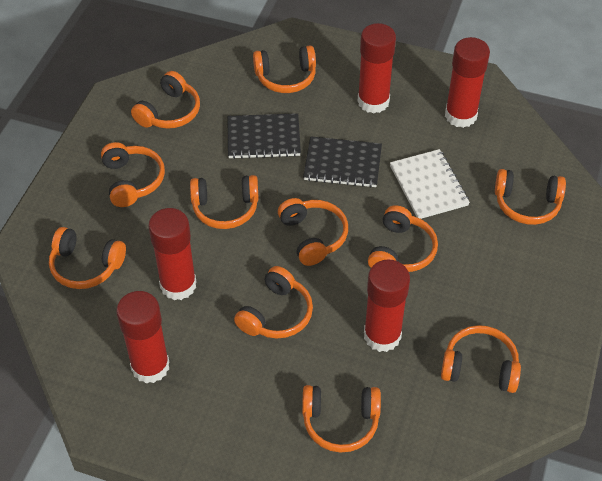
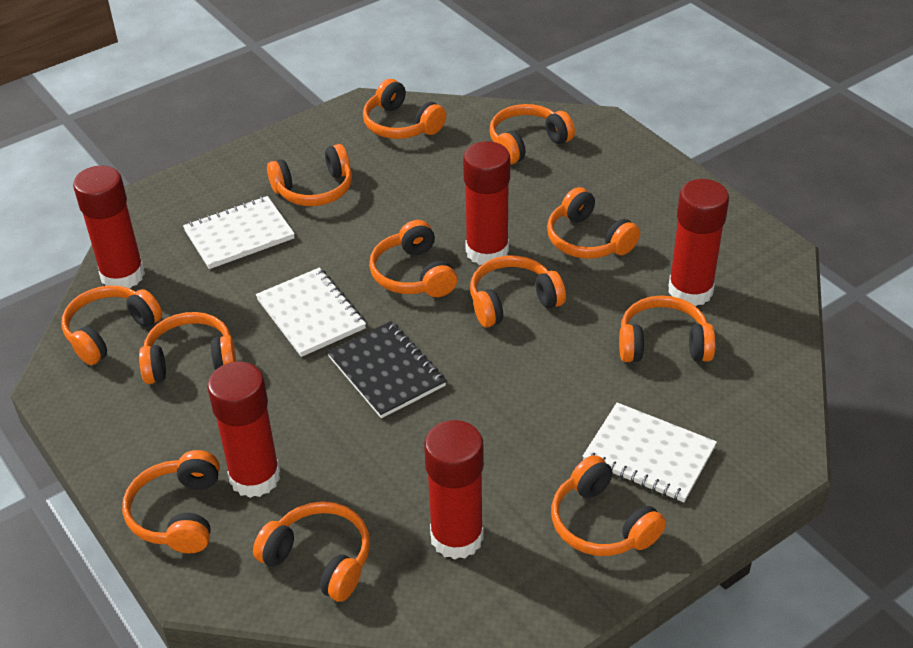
black notebook: 2 -> 1
orange headphones: 11 -> 12
white notebook: 1 -> 3

